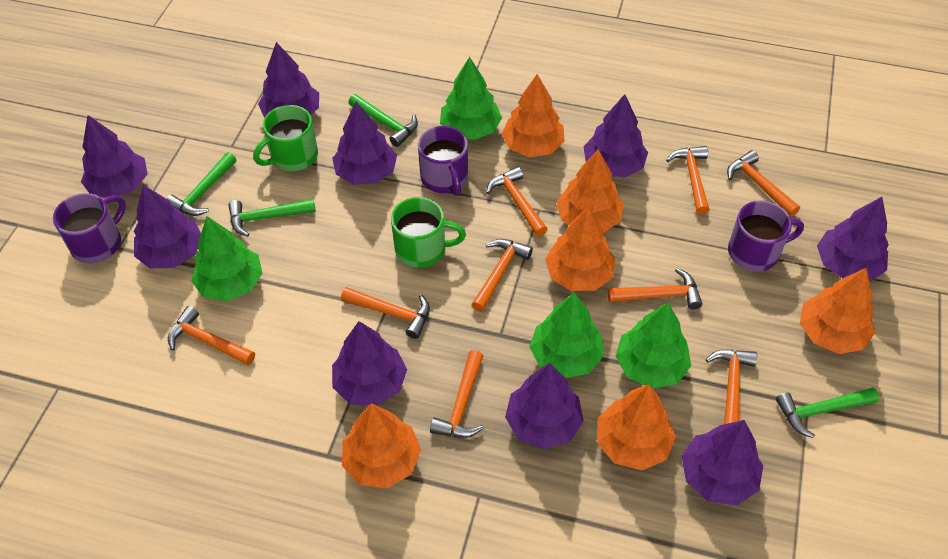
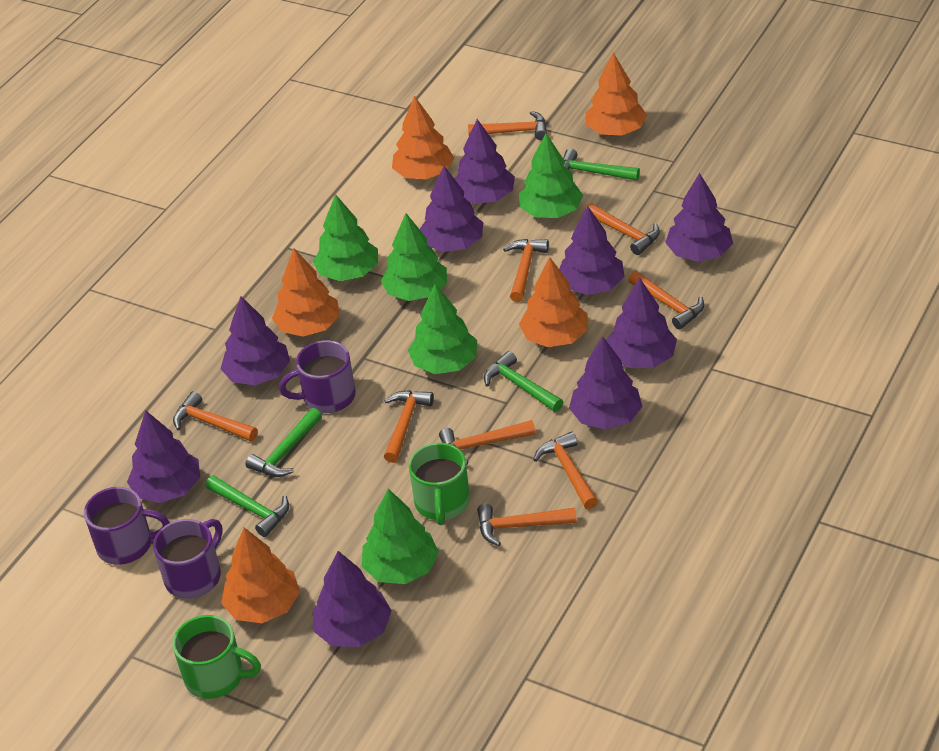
green tree: 4 -> 5
orange tree: 6 -> 5

